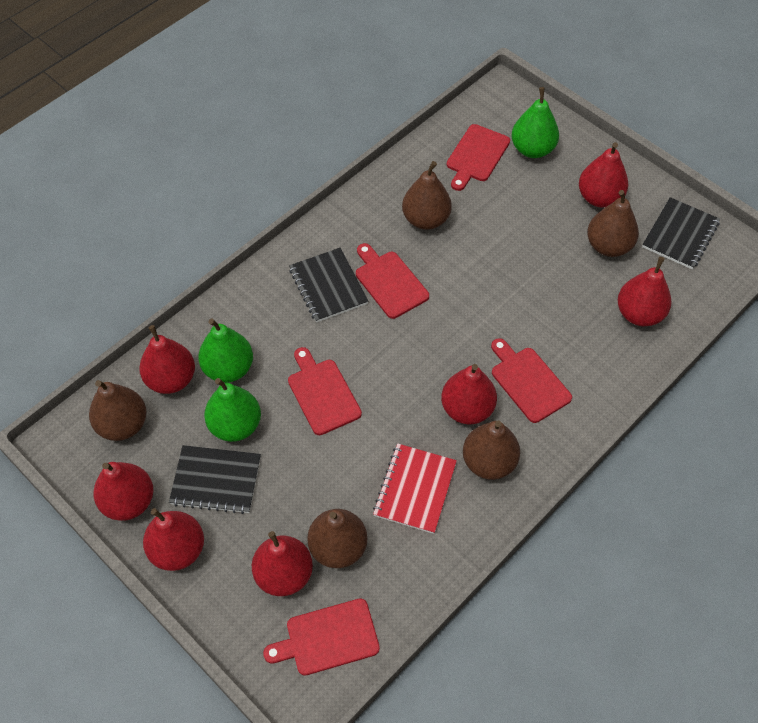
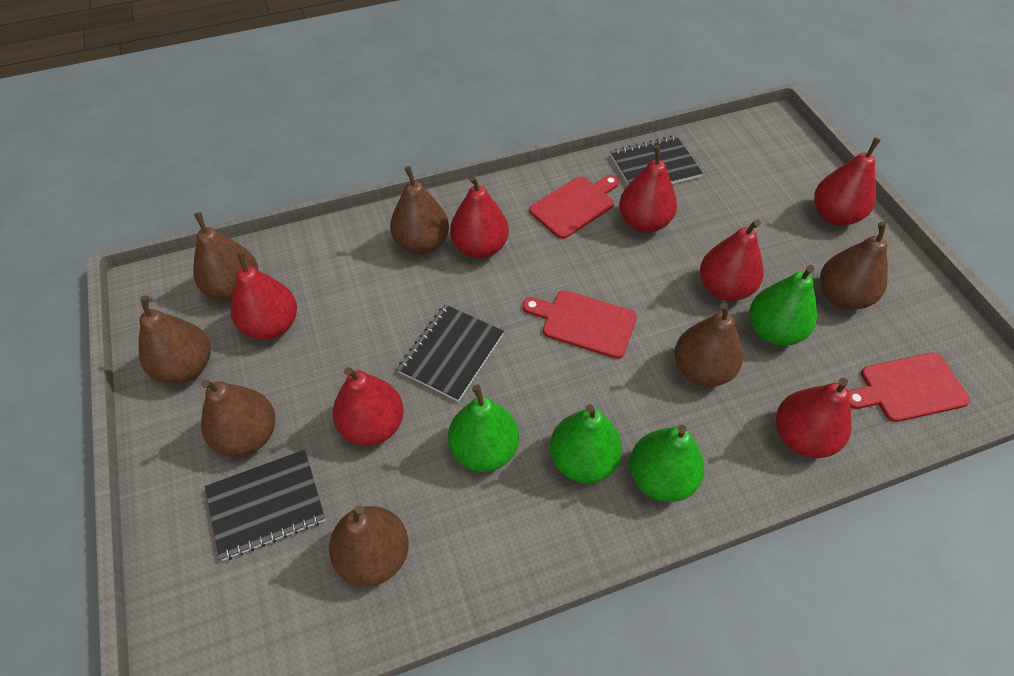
brown pear: 5 -> 7
green pear: 3 -> 4
red cutting board: 5 -> 3
red notebook: 1 -> 0

